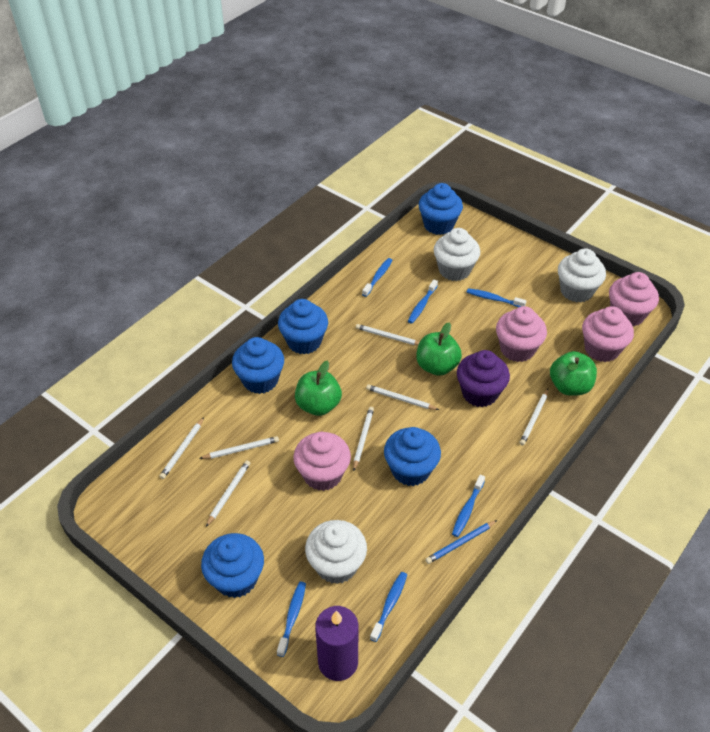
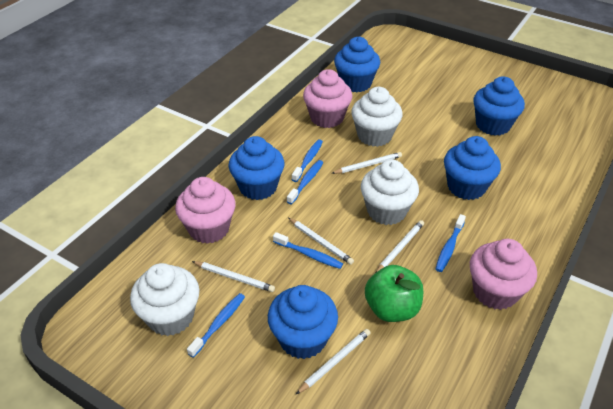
blue pencil: 1 -> 0
blue toothbrush: 6 -> 5
green apple: 3 -> 1
pink cupcake: 4 -> 3
purple candle: 1 -> 0
purple cupcake: 1 -> 0
white pencil: 7 -> 5

